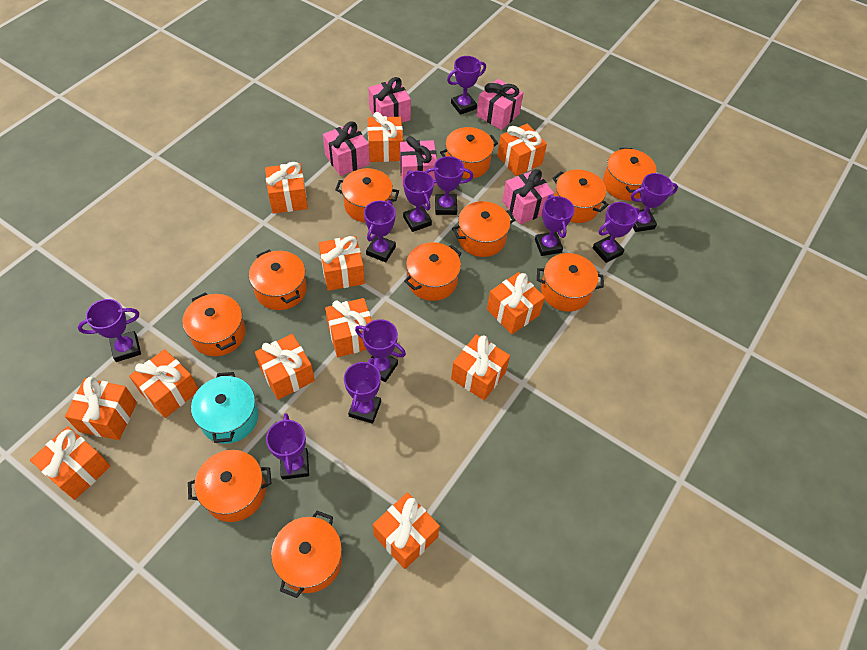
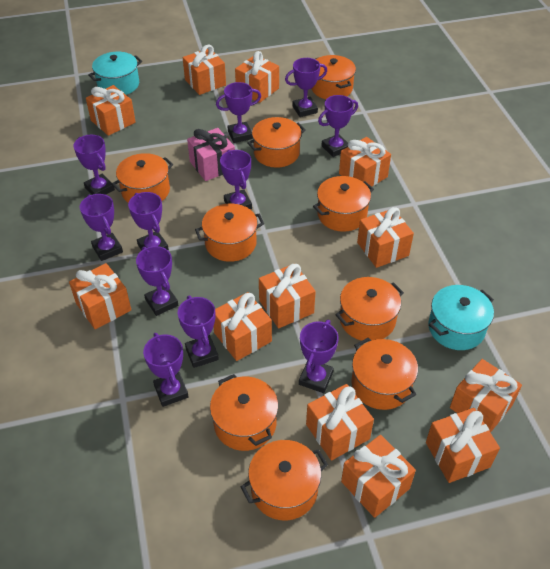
orange pot: 11 -> 9
pink gift: 5 -> 1
turquoise pot: 1 -> 2

